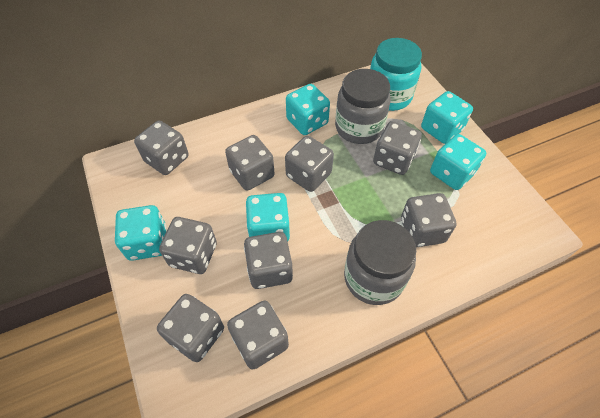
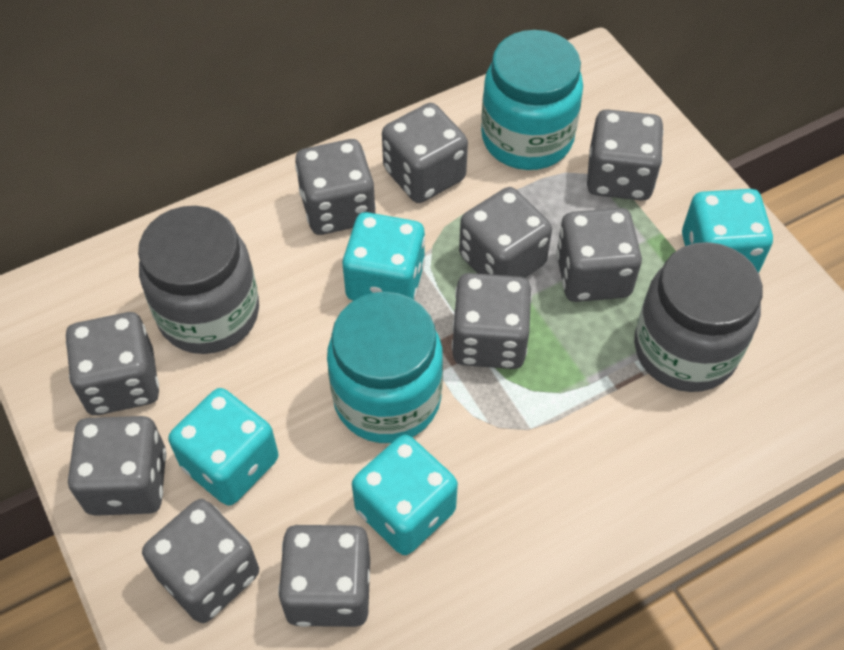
grey dice: 9 -> 10
turquoise dice: 5 -> 4
turquoise jar: 1 -> 2

